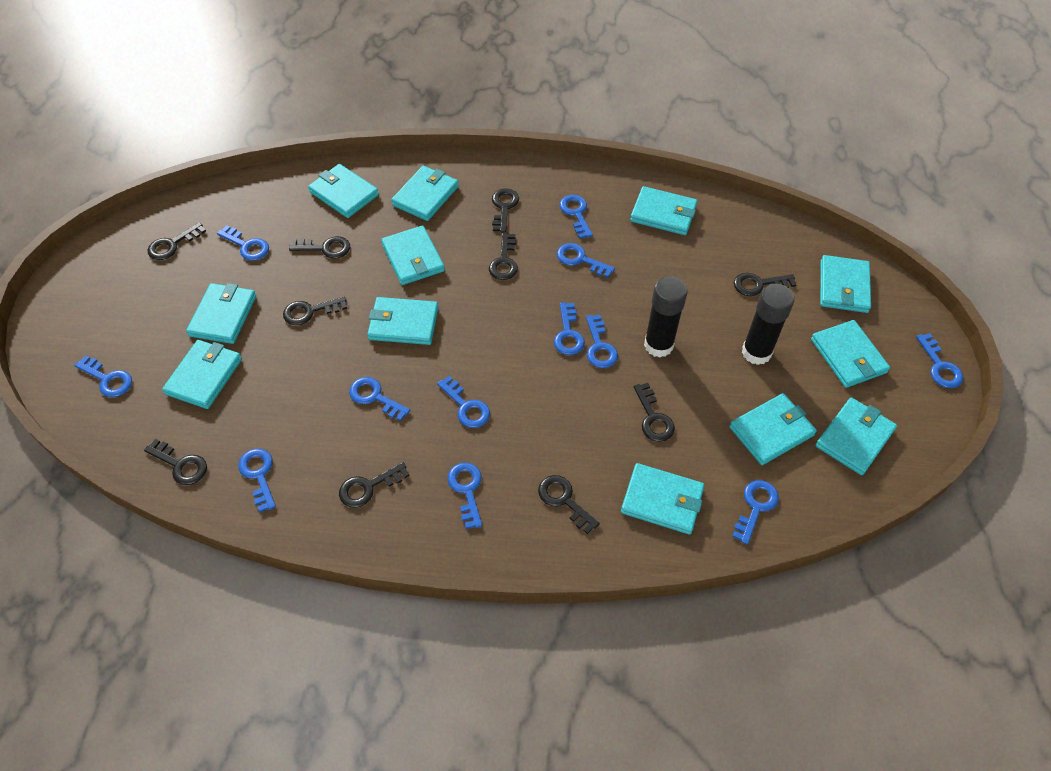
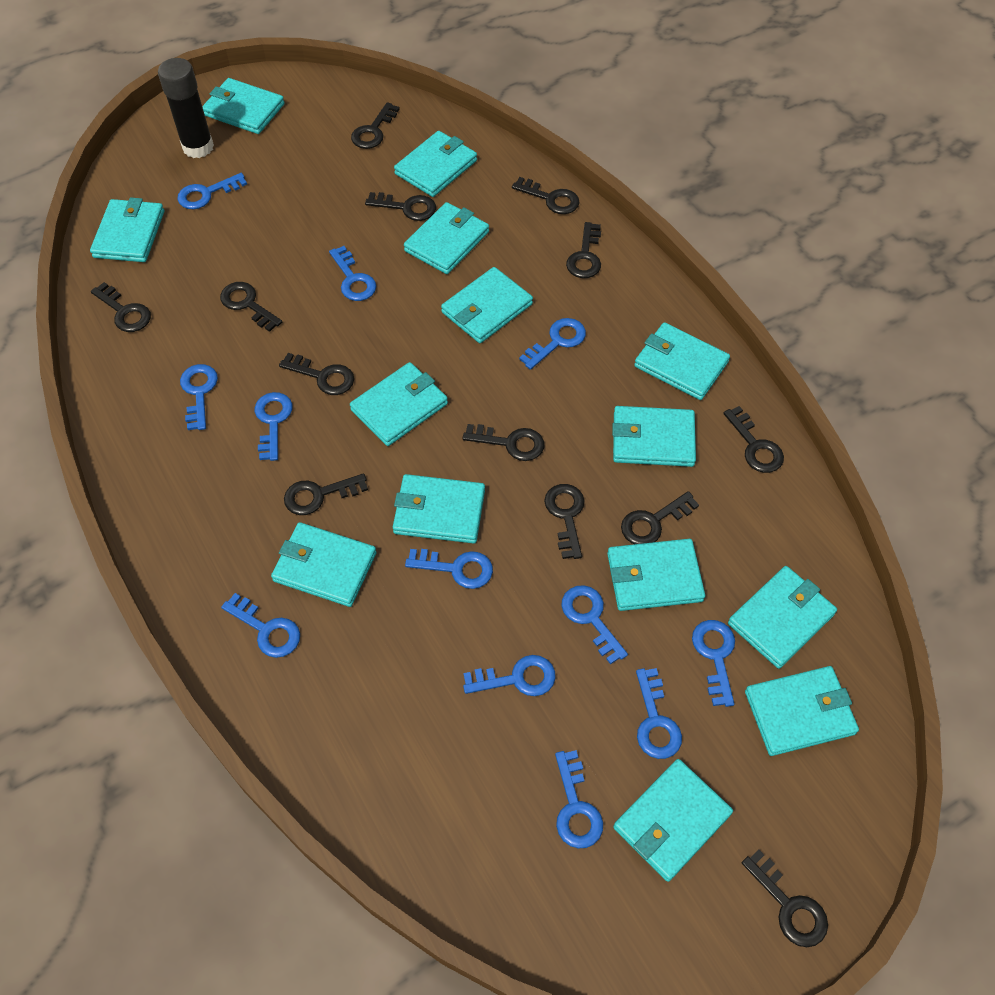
black glue stick: 2 -> 1
black key: 10 -> 13
turquoise wallet: 12 -> 14

